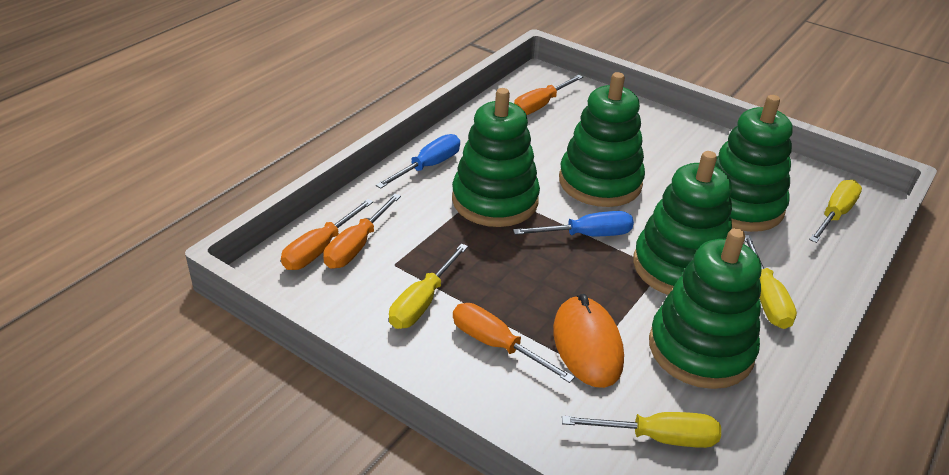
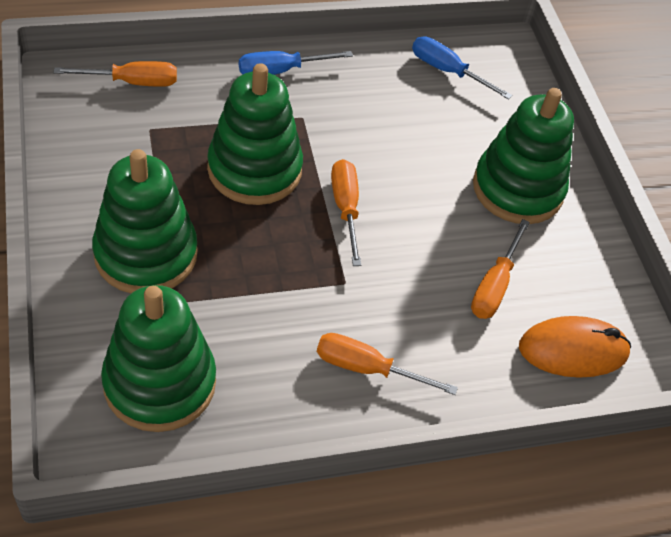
green stacking toy: 5 -> 4
yellow screwdriver: 4 -> 0

